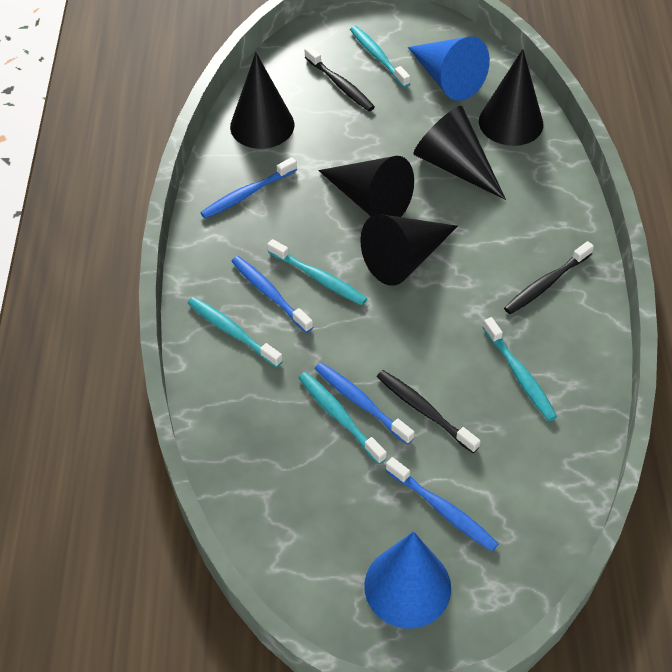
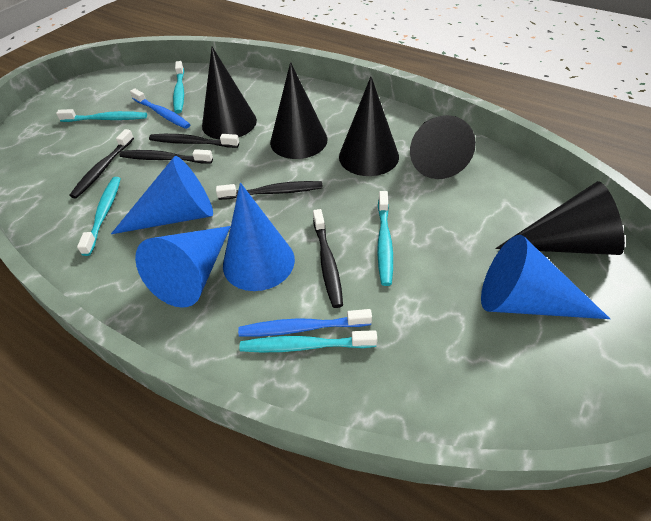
black toothbrush: 3 -> 5
blue cone: 2 -> 4
blue toothbrush: 4 -> 2

